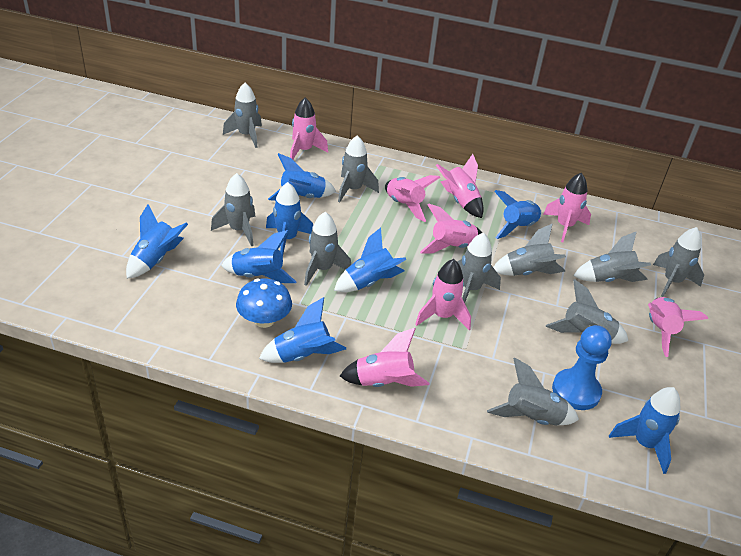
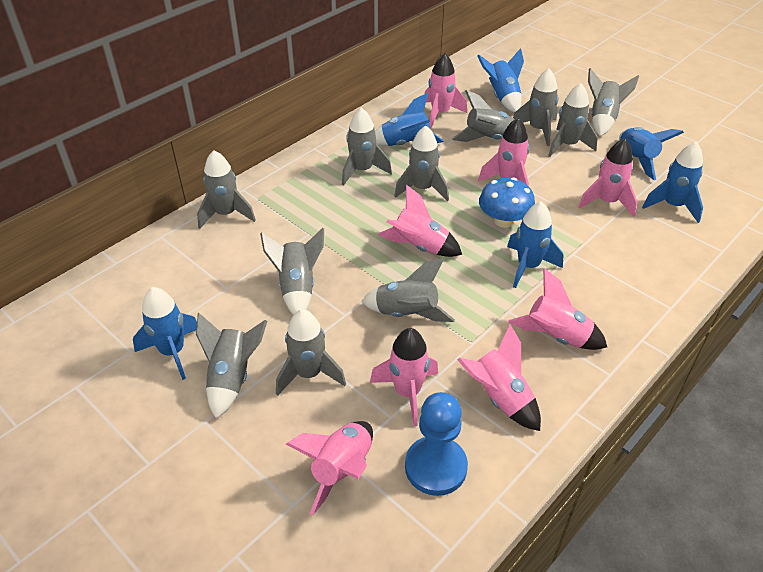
blue rocket: 8 -> 6
grey rocket: 10 -> 11

